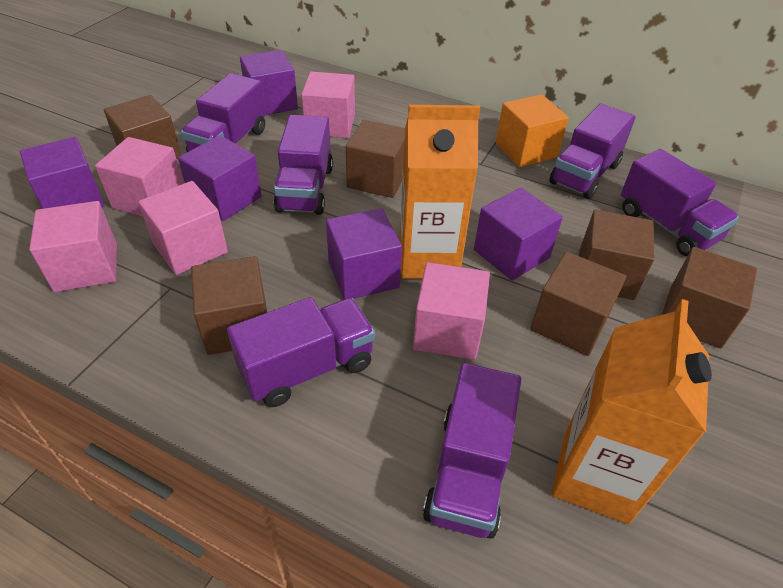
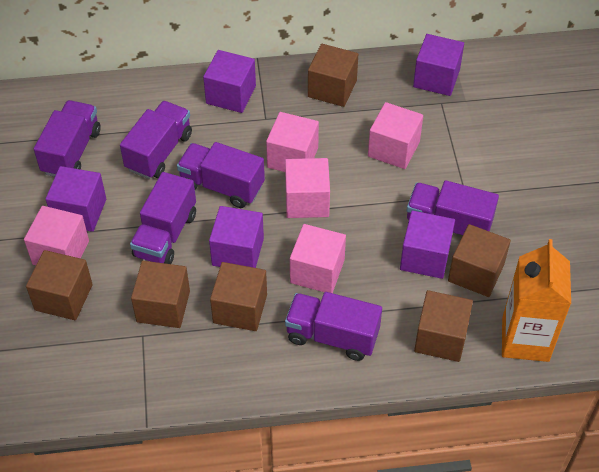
orange carton: 2 -> 1
orange cube: 1 -> 0

